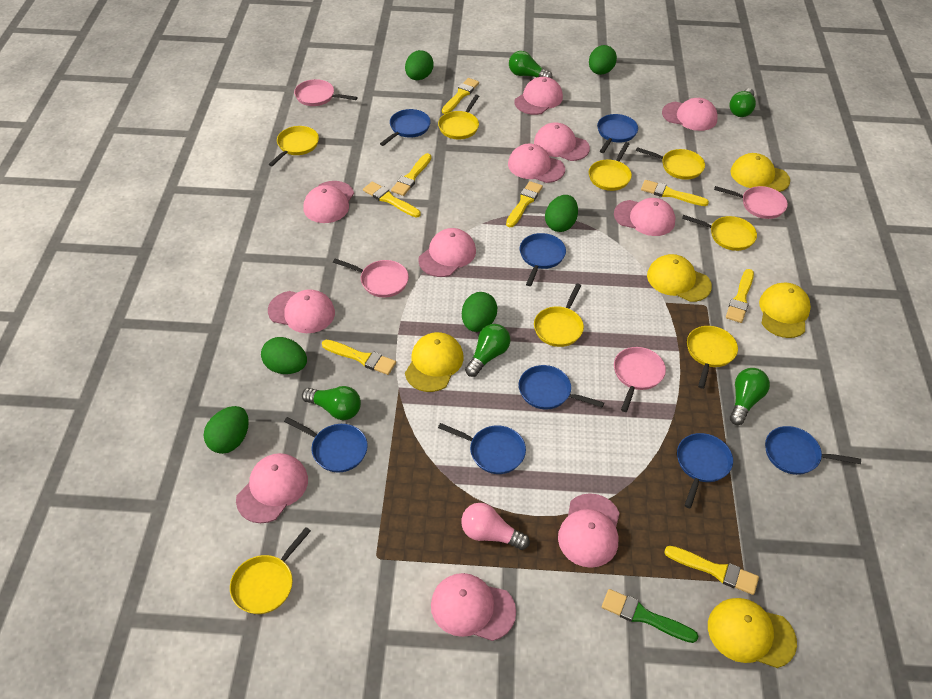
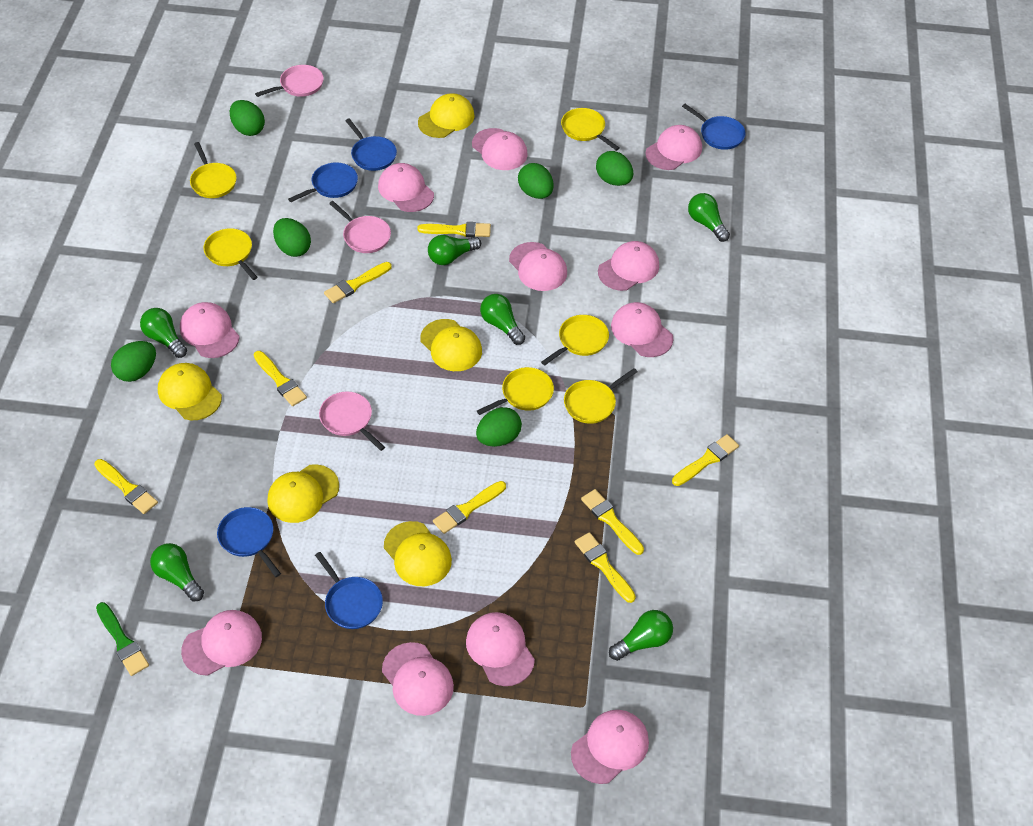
blue pan: 8 -> 5
green light bulb: 5 -> 6
pink light bulb: 1 -> 0
pink pan: 4 -> 3
yellow pan: 8 -> 6

